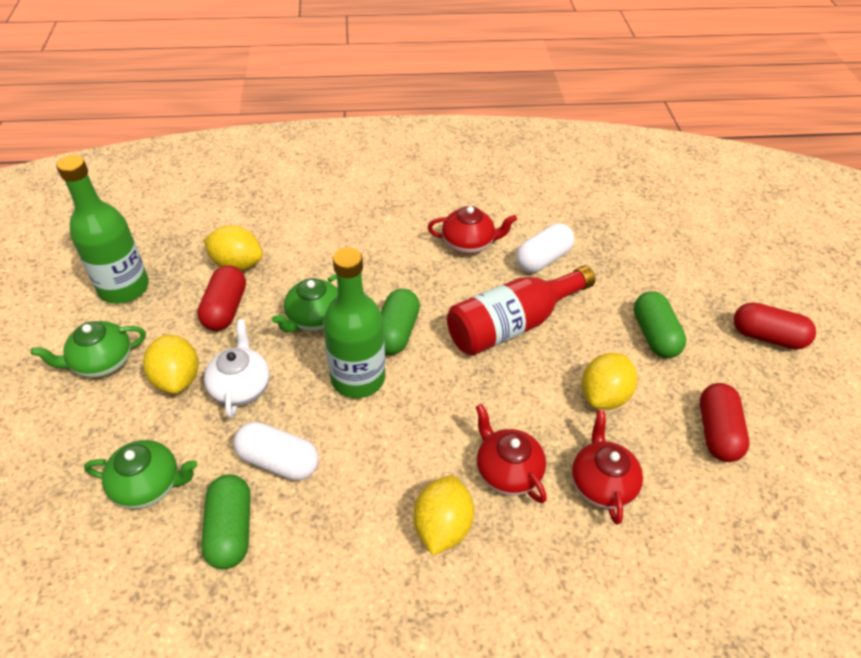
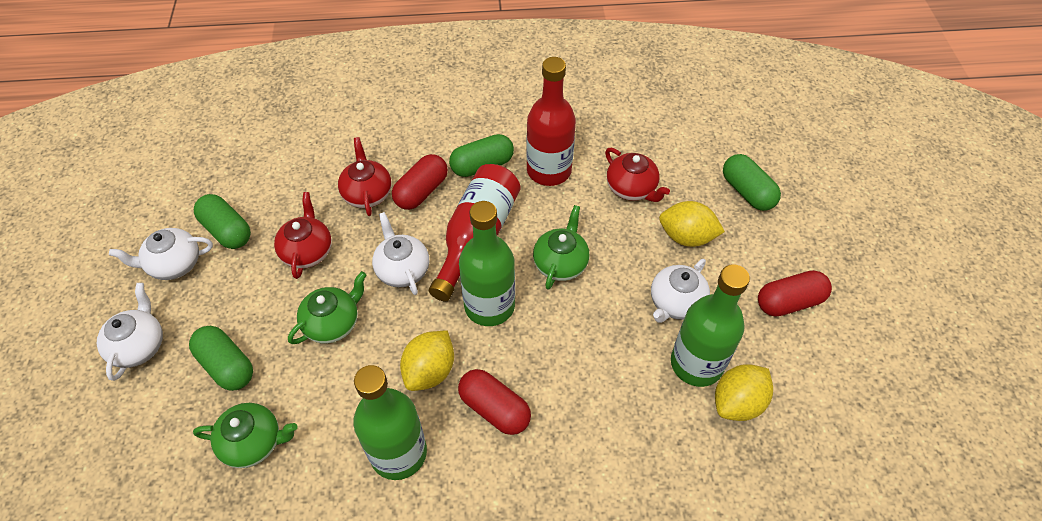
green bottle: 2 -> 3
green capsule: 3 -> 4
red bottle: 1 -> 2
white capsule: 2 -> 0
white teapot: 1 -> 4
yellow lemon: 4 -> 3

